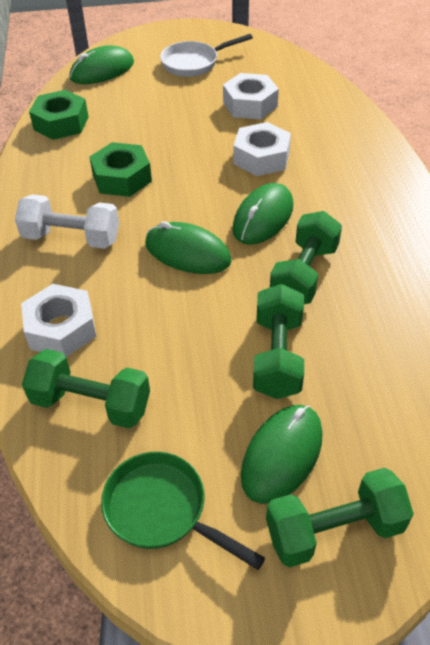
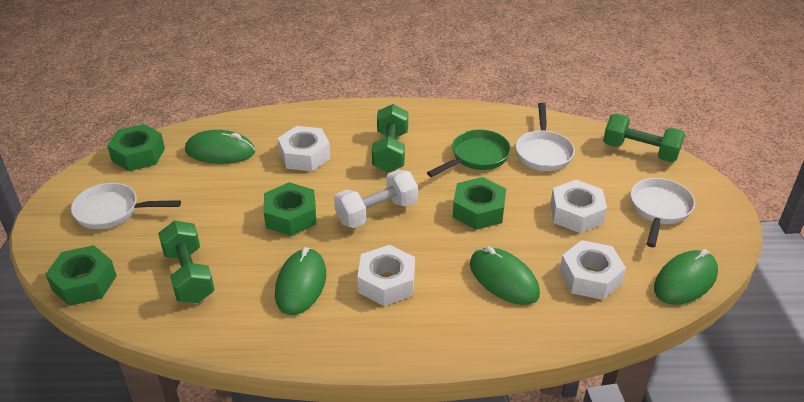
green dumbbell: 4 -> 3
green nut: 2 -> 4
white nut: 3 -> 4
white pan: 1 -> 3

